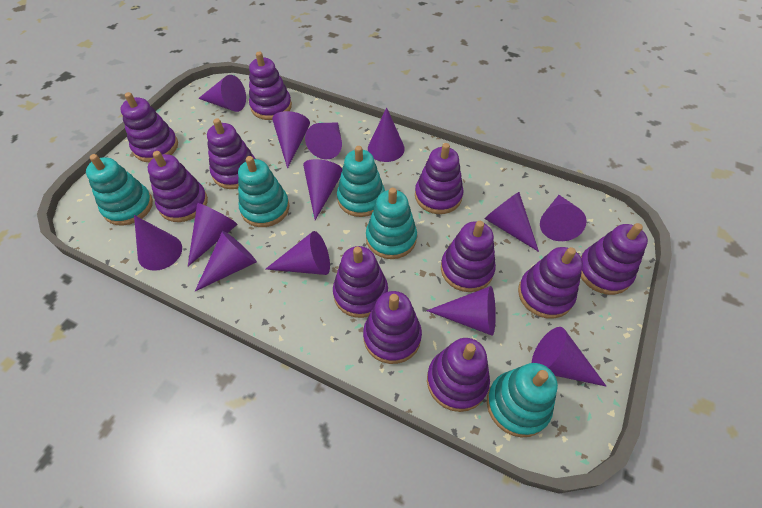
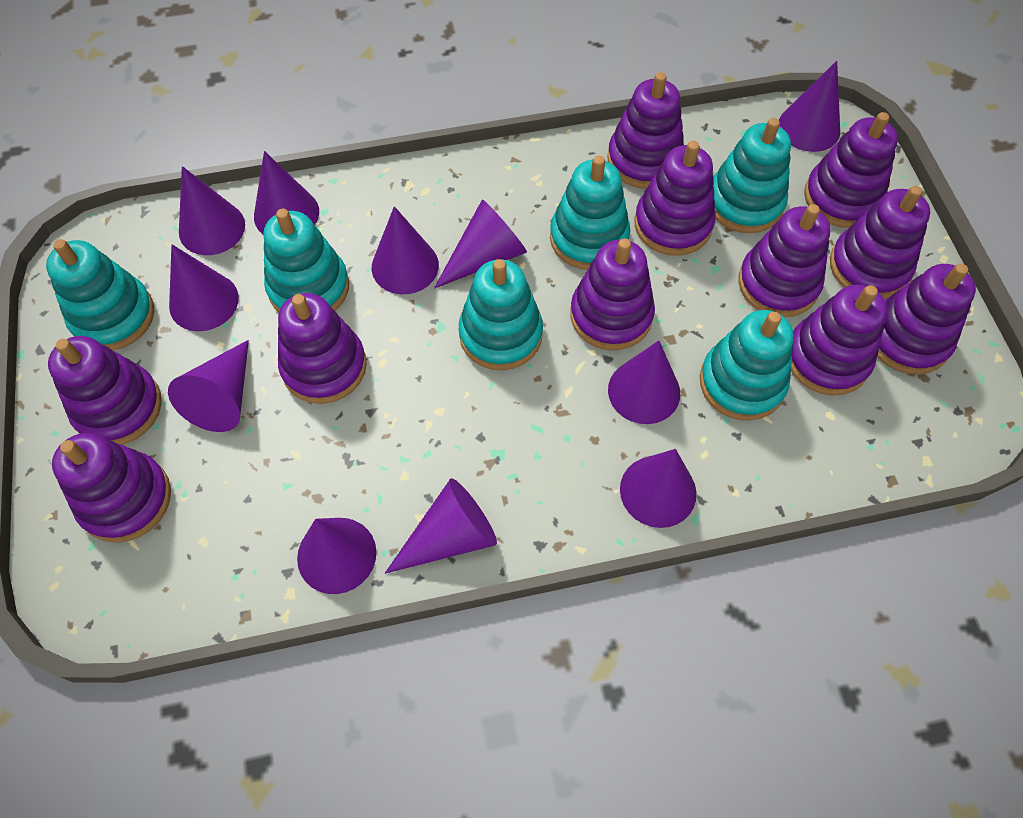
purple cone: 13 -> 11
turquoise stacking toy: 5 -> 6

